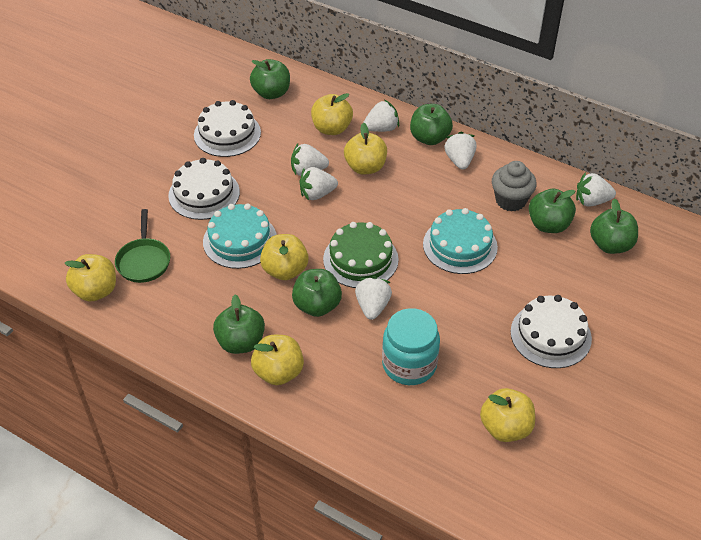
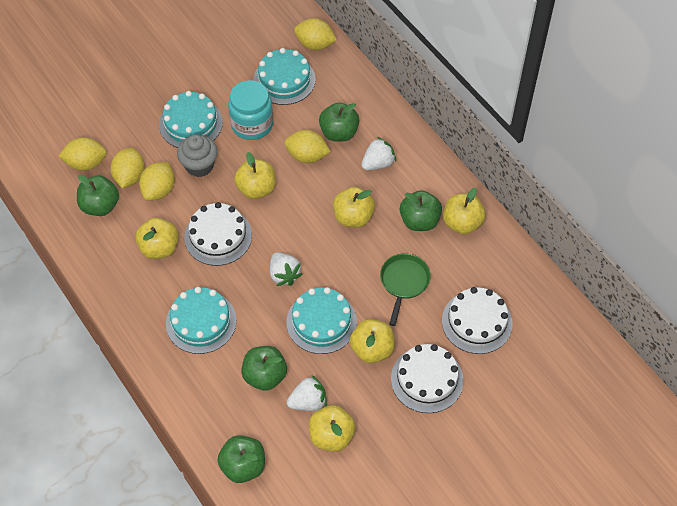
green apple: 6 -> 5
green cake: 1 -> 0
turquoise cake: 2 -> 4
white strawberry: 6 -> 3
yellow lemon: 0 -> 5

